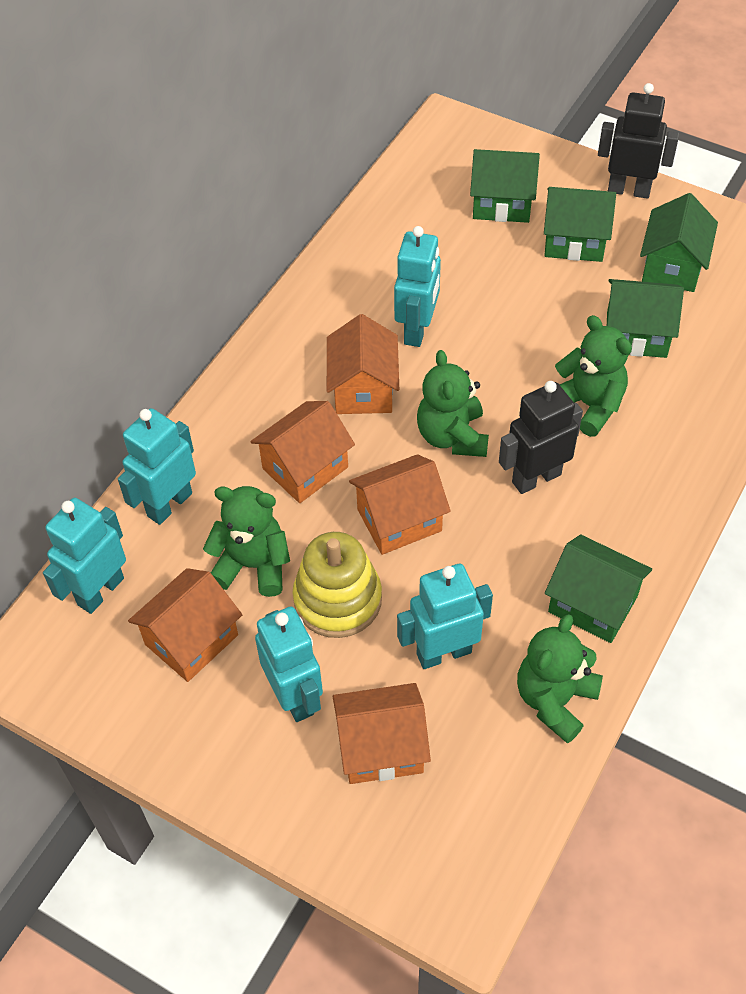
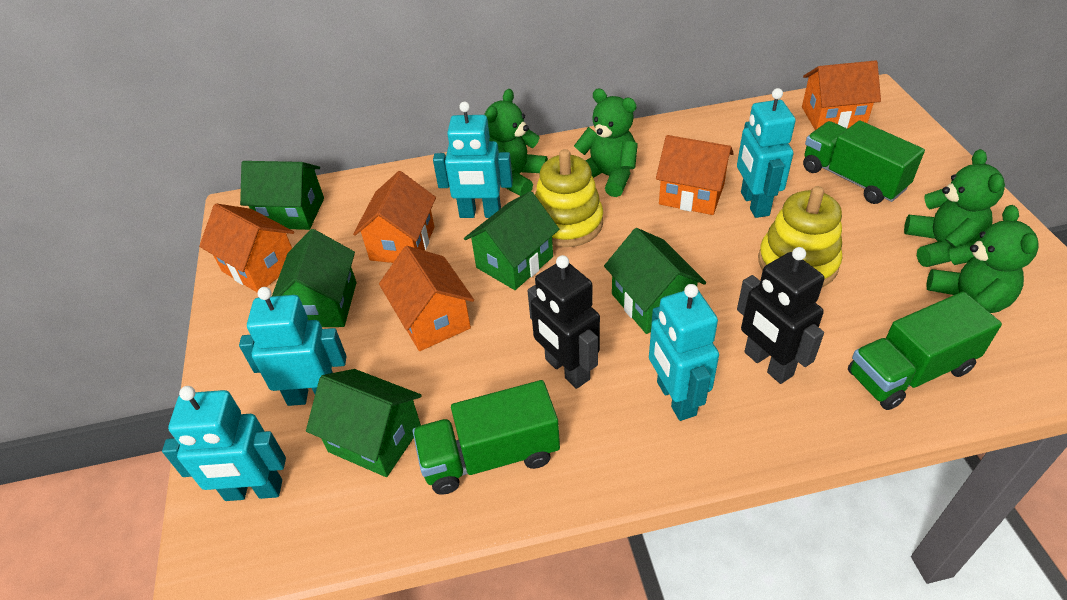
green truck: 0 -> 3
yellow stacking toy: 1 -> 2

